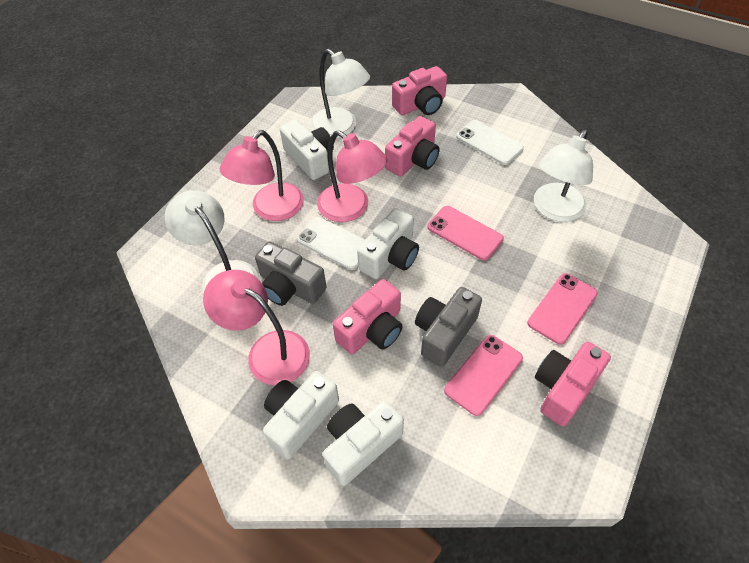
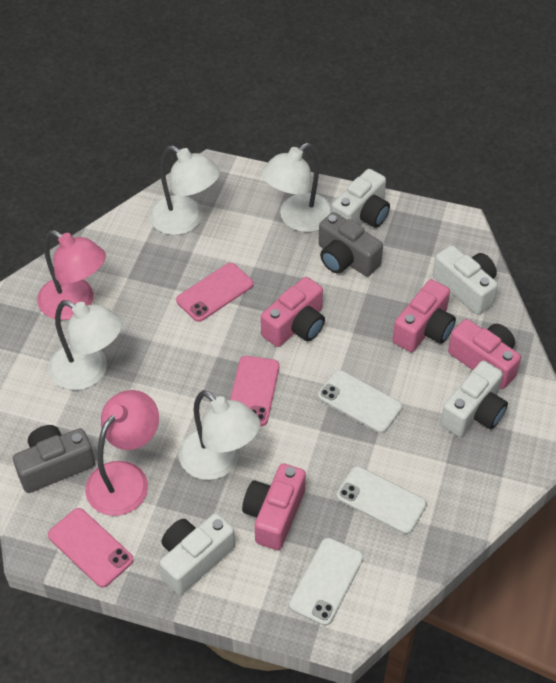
pink lamp: 3 -> 2
white lamp: 3 -> 4
white phone: 2 -> 3

